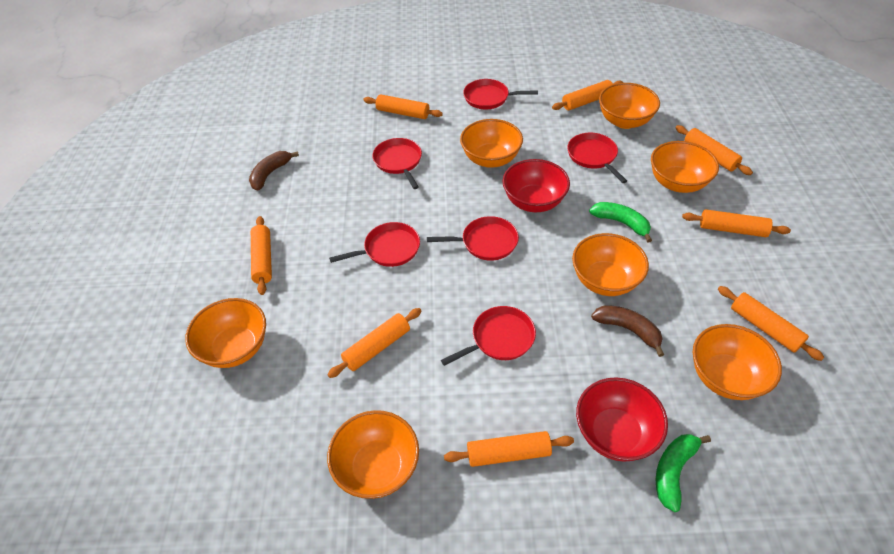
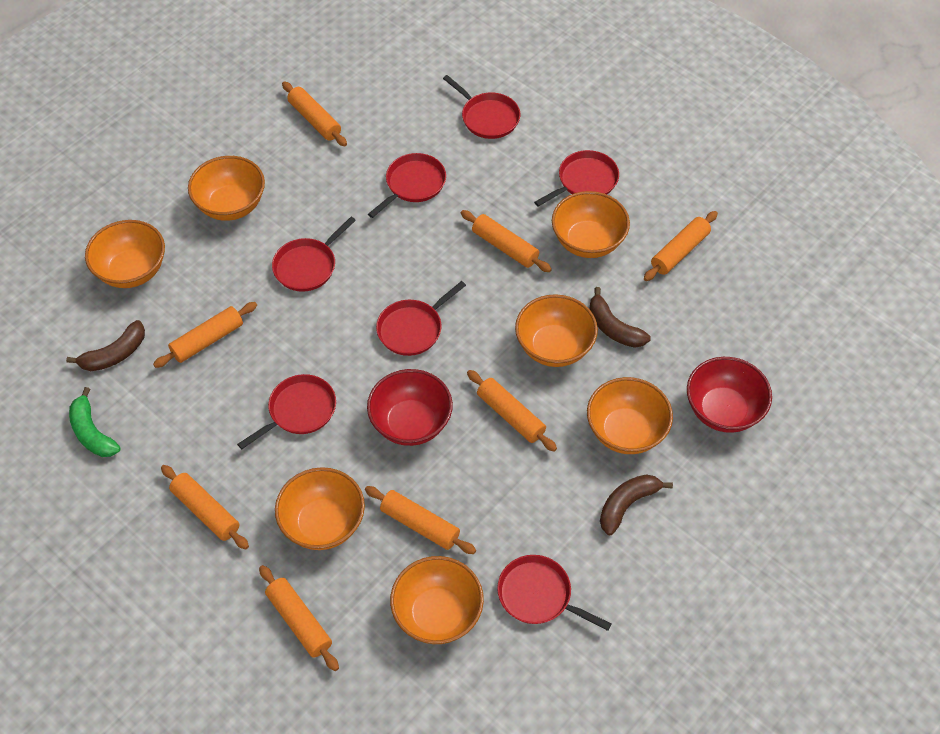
brown banana: 2 -> 3
green banana: 2 -> 1
red pan: 6 -> 7

